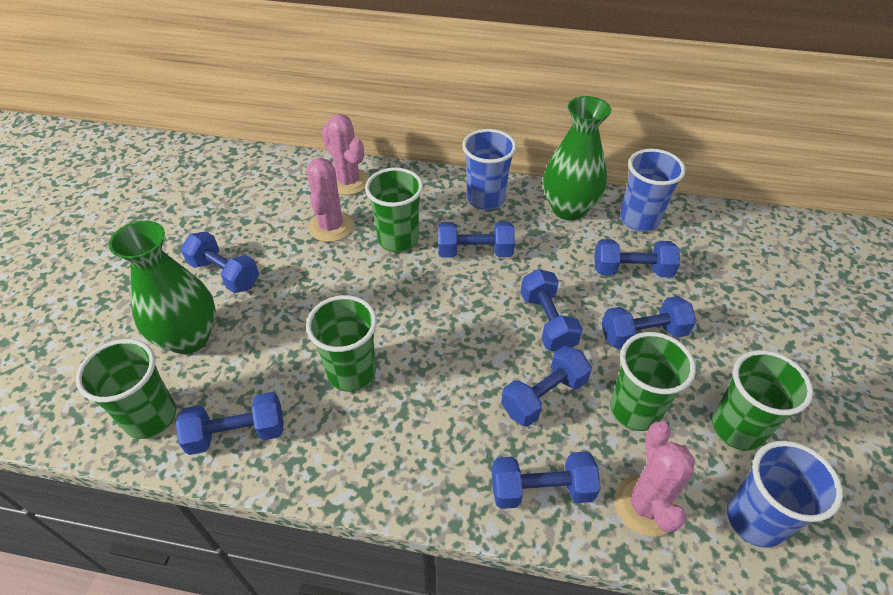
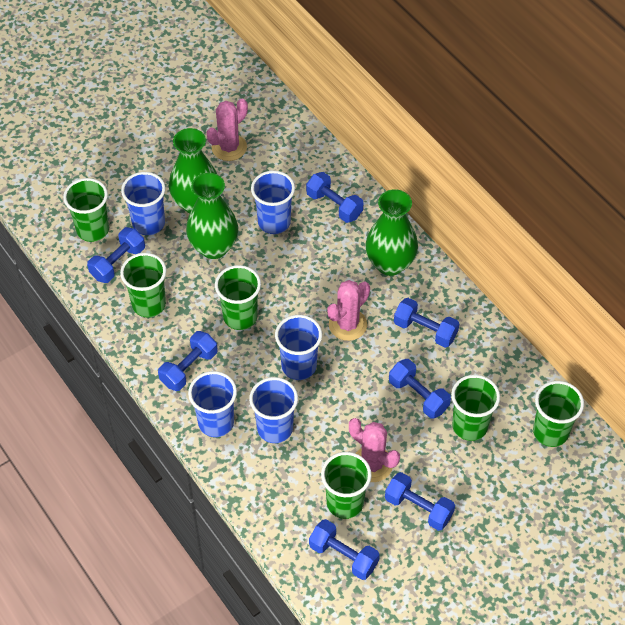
blue cup: 3 -> 5
blue dumbbell: 8 -> 7
green cup: 5 -> 6
green vase: 2 -> 3

